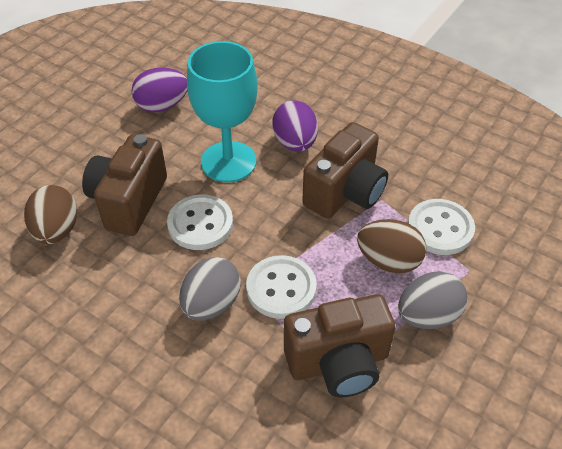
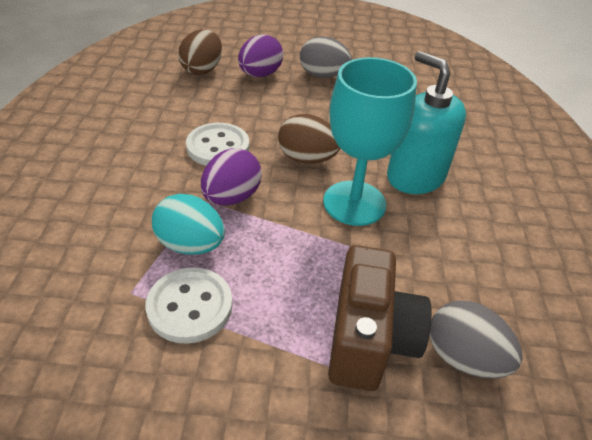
brown camera: 3 -> 1
turquoise egg: 0 -> 1
turquoise soap dispenser: 0 -> 1
white button: 3 -> 2

